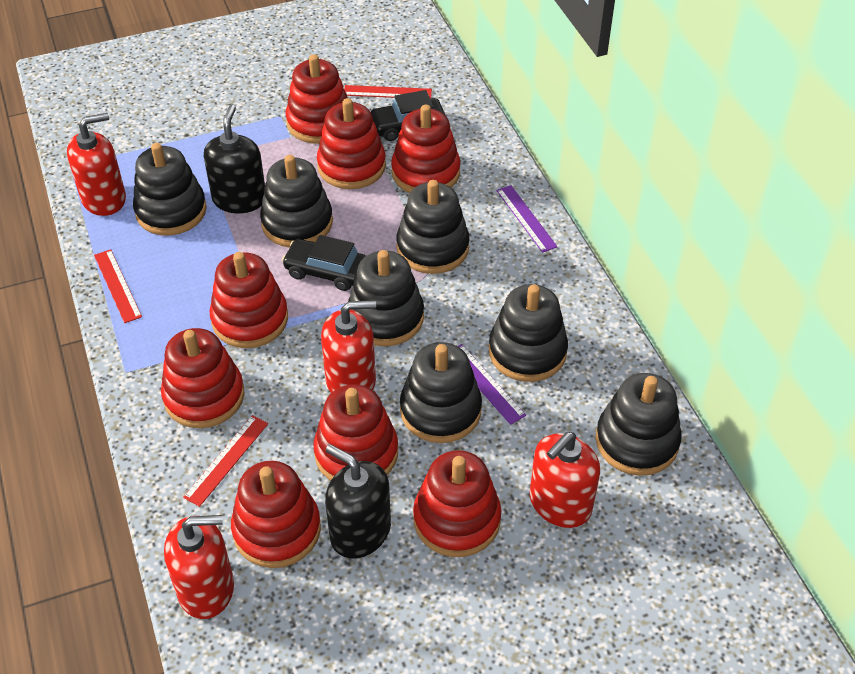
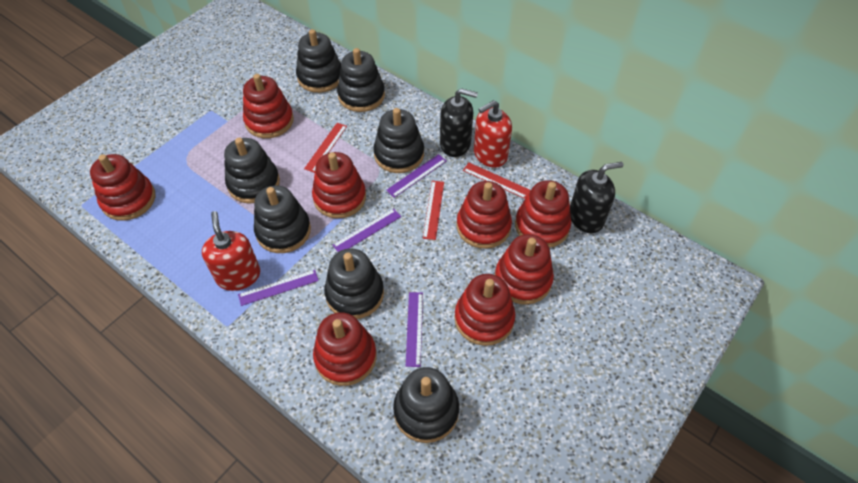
black car: 2 -> 0
purple ruler: 2 -> 4
red soap dispenser: 4 -> 2

